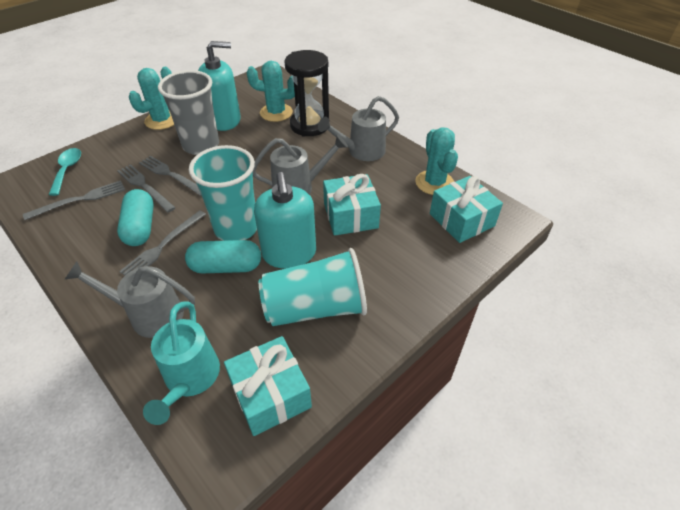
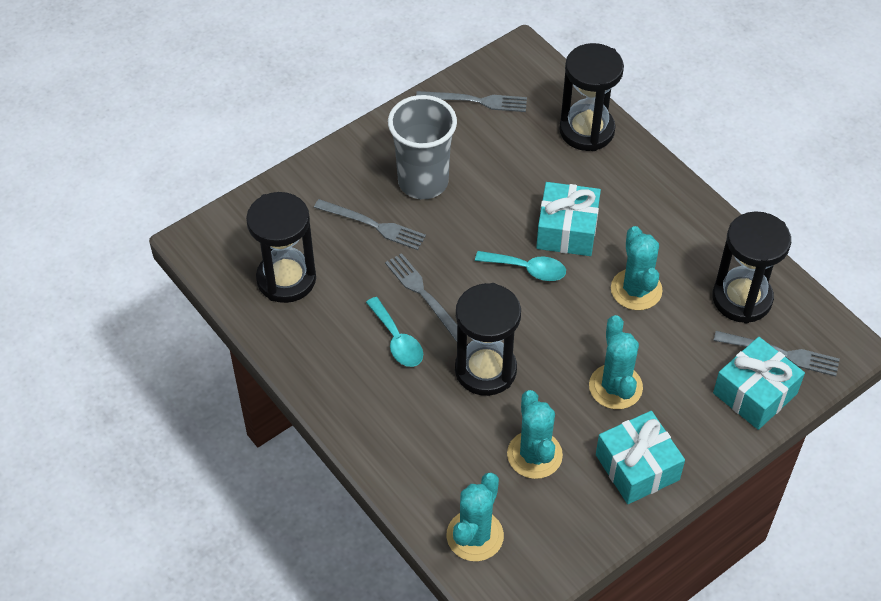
black hourglass: 1 -> 4
grey watering can: 3 -> 0
turquoise cactus: 3 -> 4
turquoise capsule: 2 -> 0
turquoise cup: 2 -> 0
turquoise soap dispenser: 2 -> 0
turquoise spoon: 1 -> 2
turquoise watering can: 1 -> 0

